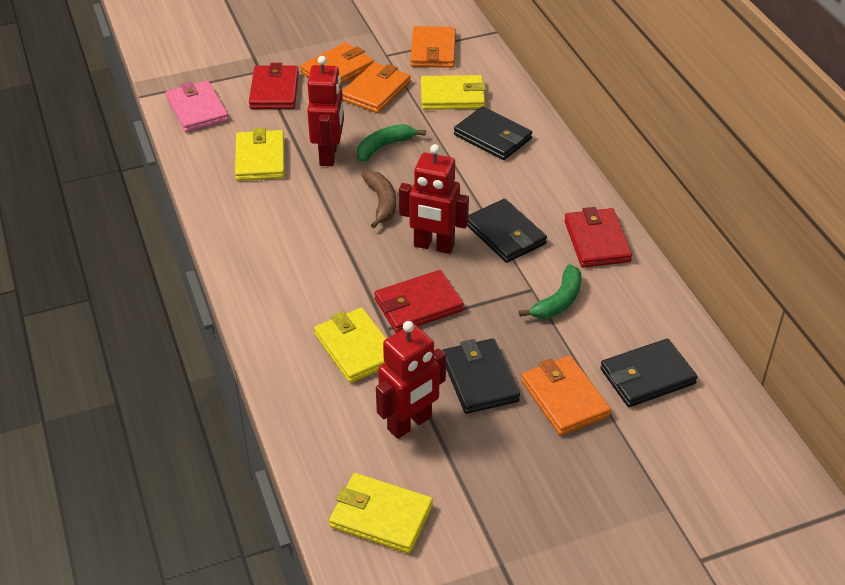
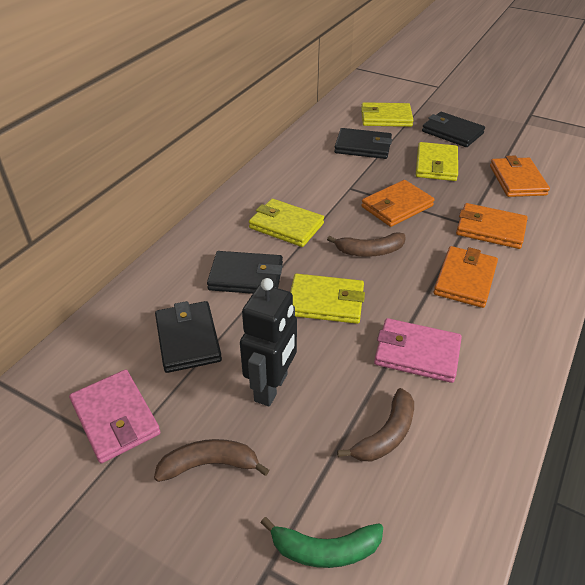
black robot: 0 -> 1
brown banana: 1 -> 3
green banana: 2 -> 1
pink wallet: 1 -> 2
red robot: 3 -> 0
red wallet: 3 -> 0

